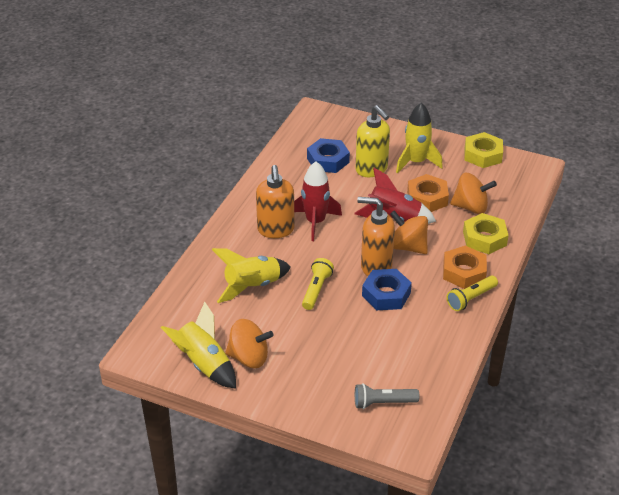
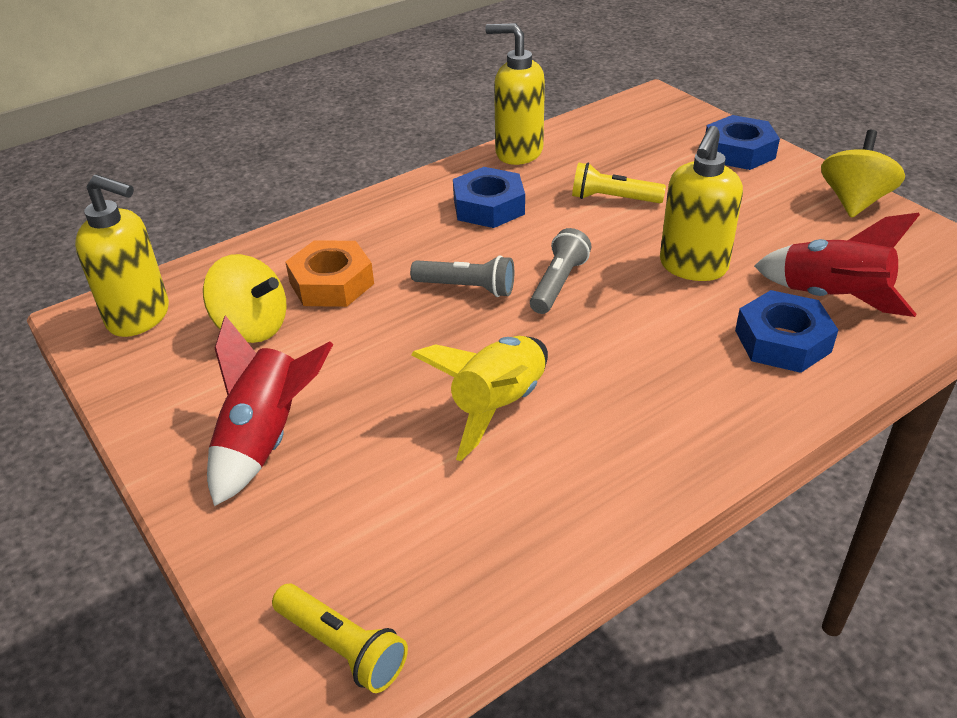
blue nut: 2 -> 3
grey flashlight: 1 -> 2
orange nut: 2 -> 1
orange soap dispenser: 2 -> 0
orange spinning top: 3 -> 0
yellow nut: 2 -> 0
yellow rocket: 3 -> 1
yellow soap dispenser: 1 -> 3
yellow spinning top: 0 -> 2

